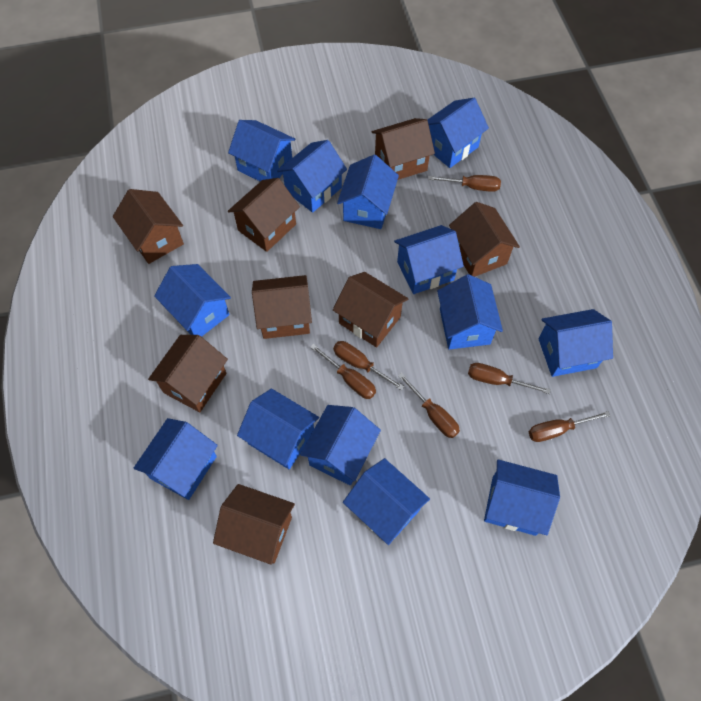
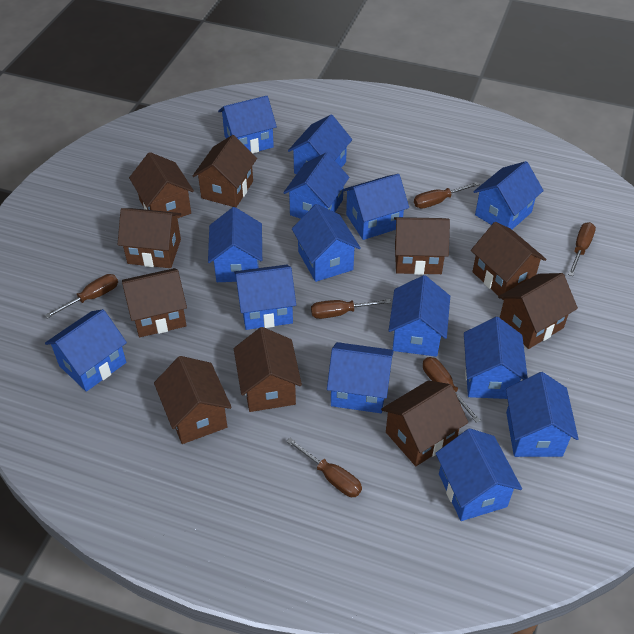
blue house: 13 -> 14
brown house: 8 -> 10

